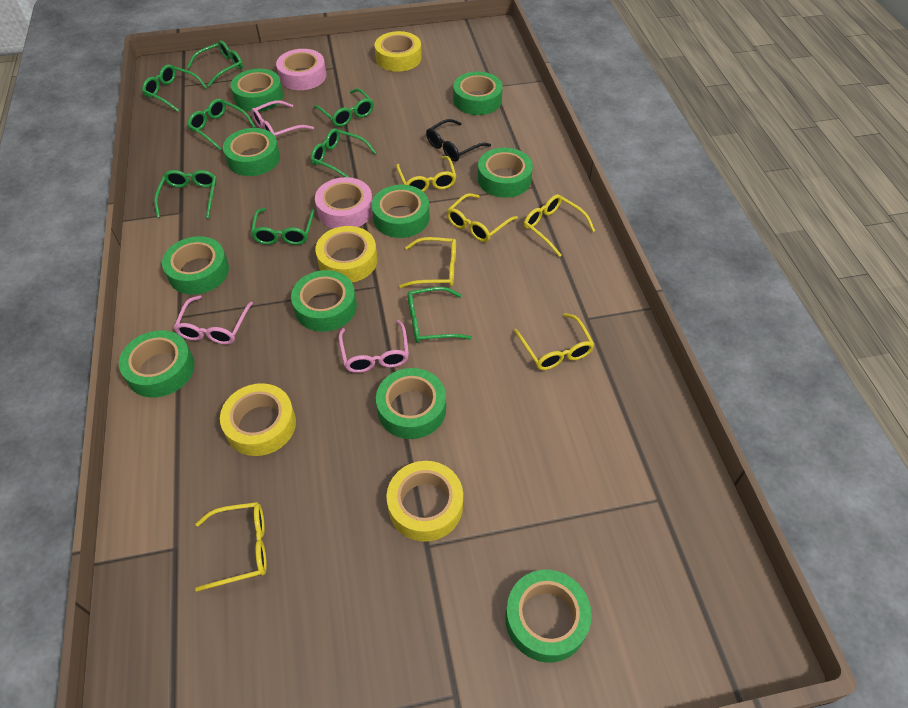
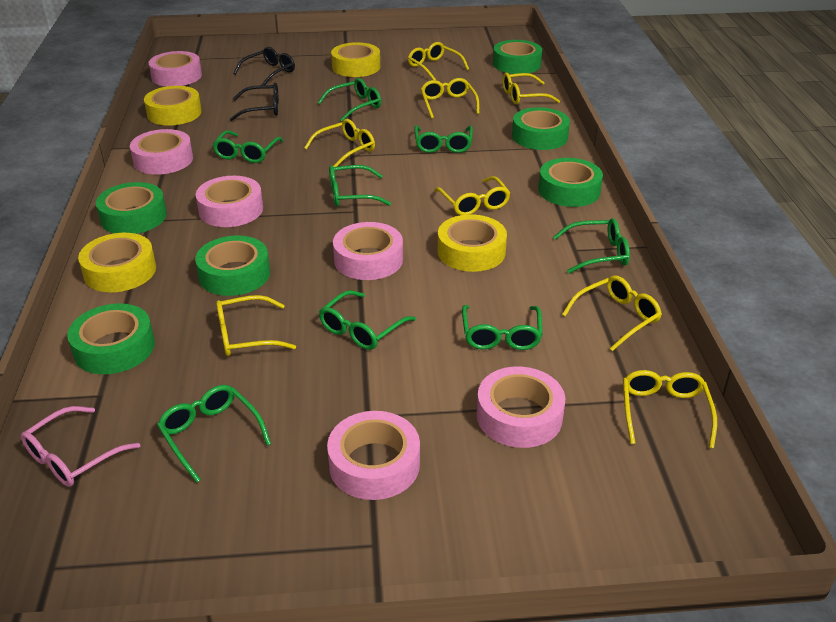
black glasses: 1 -> 2
green tape: 10 -> 6
pink glasses: 3 -> 1
pink tape: 2 -> 6
yellow glasses: 6 -> 8

